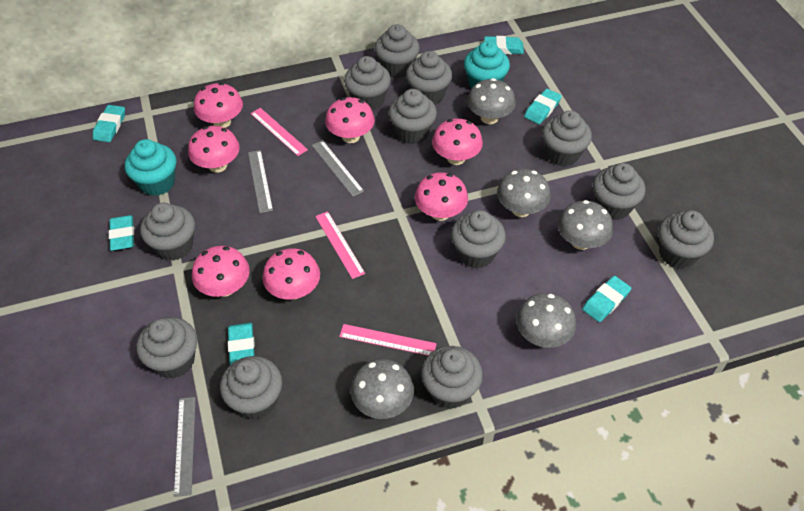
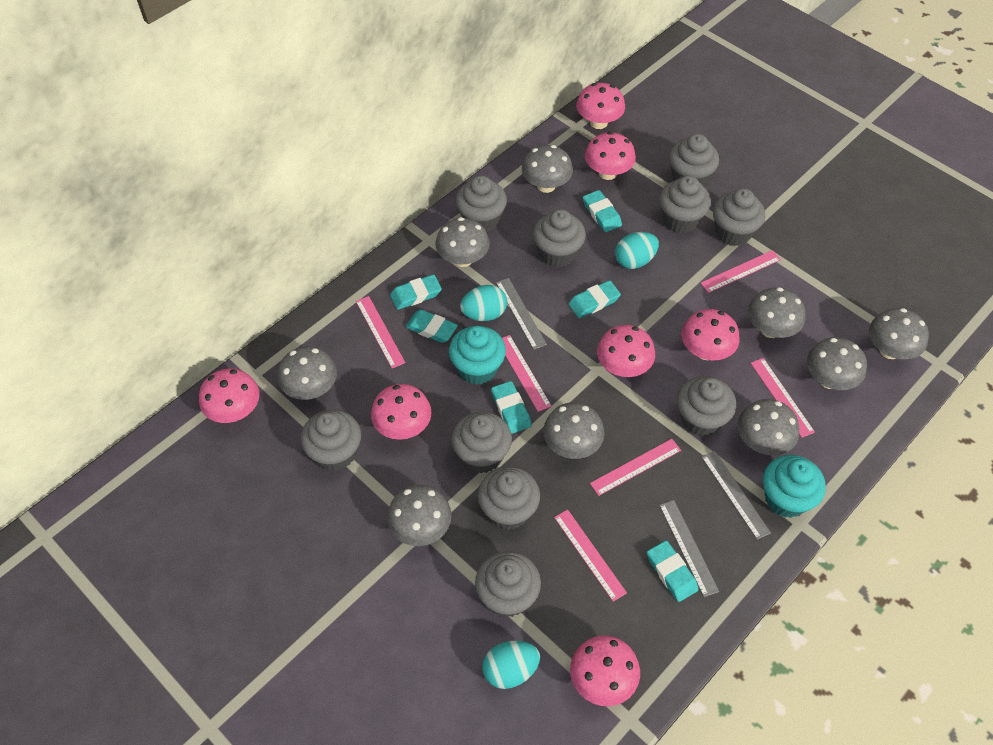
grey cupcake: 12 -> 10
grey mushroom: 5 -> 9
pink ruler: 3 -> 6
turquoise egg: 0 -> 3

